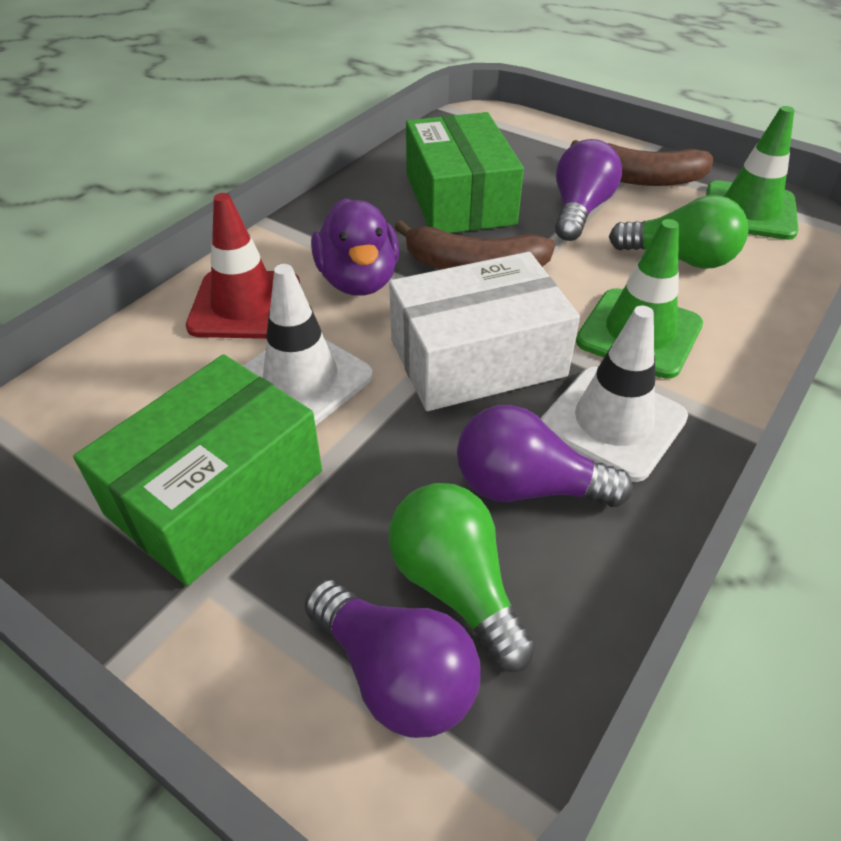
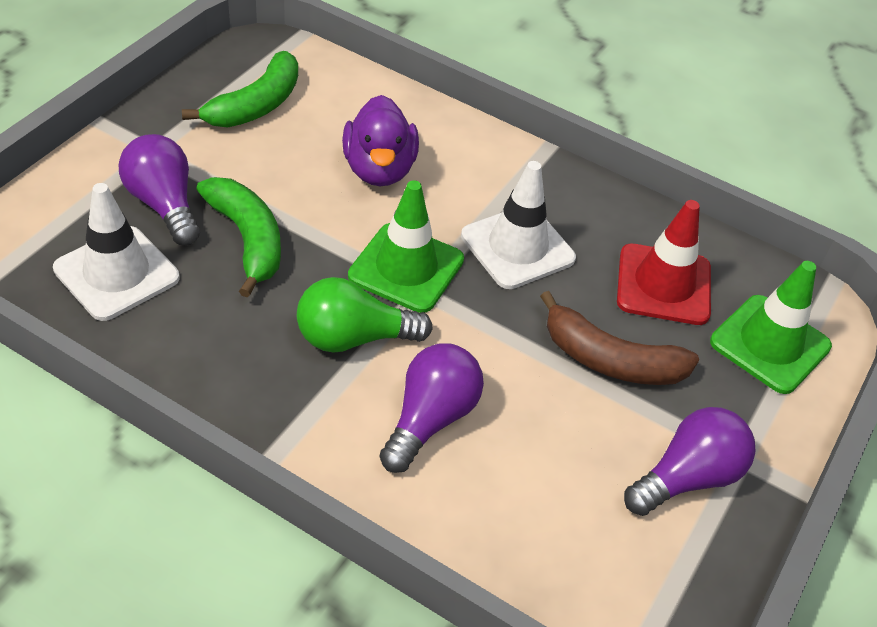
brown banana: 2 -> 1
green banana: 0 -> 2
green box: 2 -> 0
green light bulb: 2 -> 1
white box: 1 -> 0

